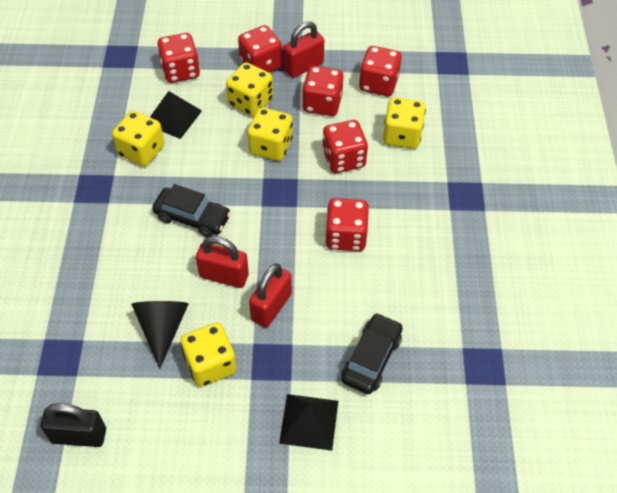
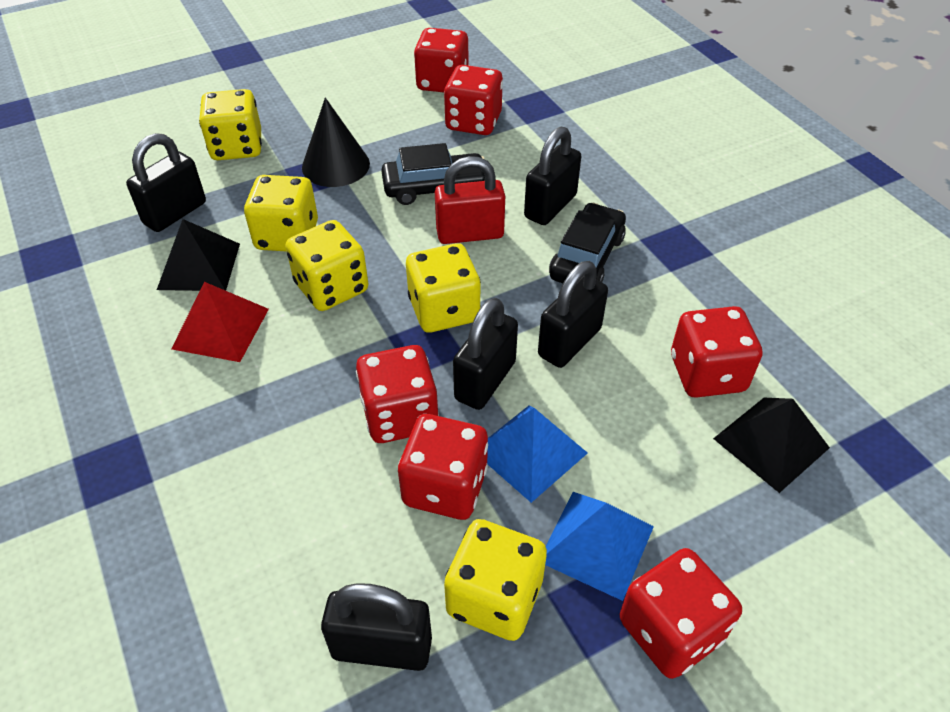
black padlock: 1 -> 5
blue pyramid: 0 -> 2
red padlock: 3 -> 1
red pyramid: 0 -> 1

